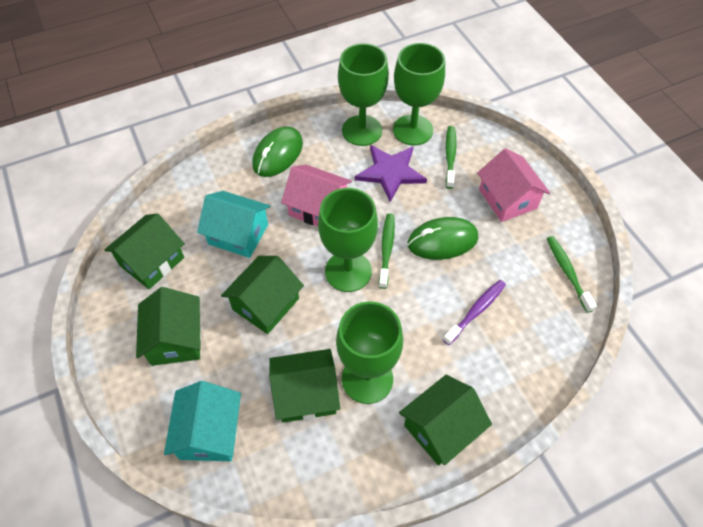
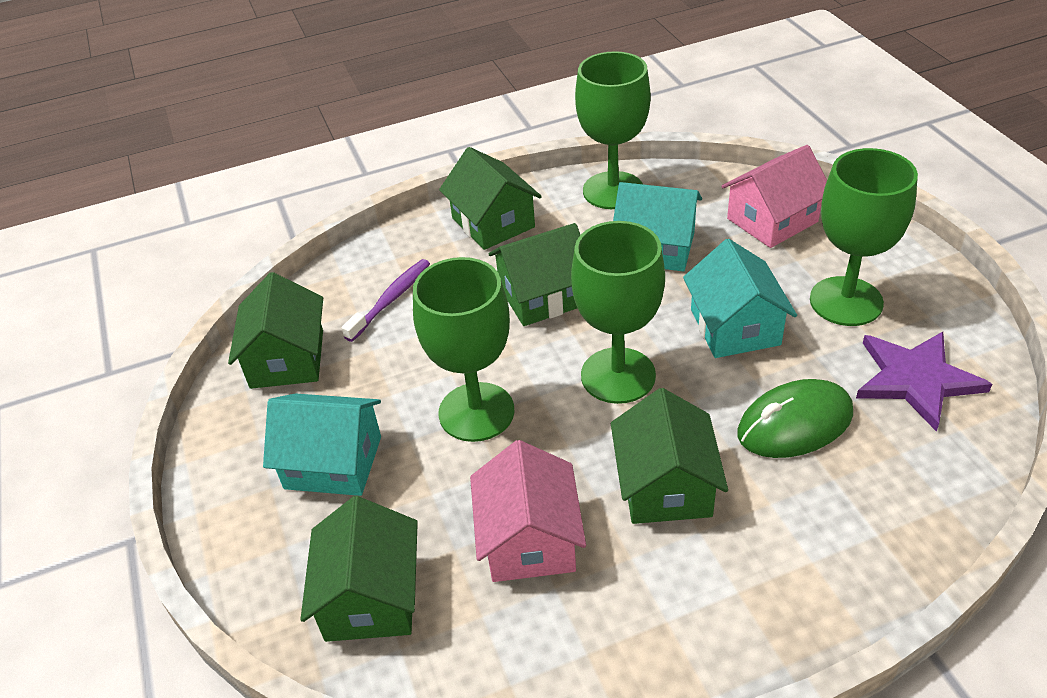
green mouse: 2 -> 1
green toothbrush: 3 -> 0
turquoise house: 2 -> 3

